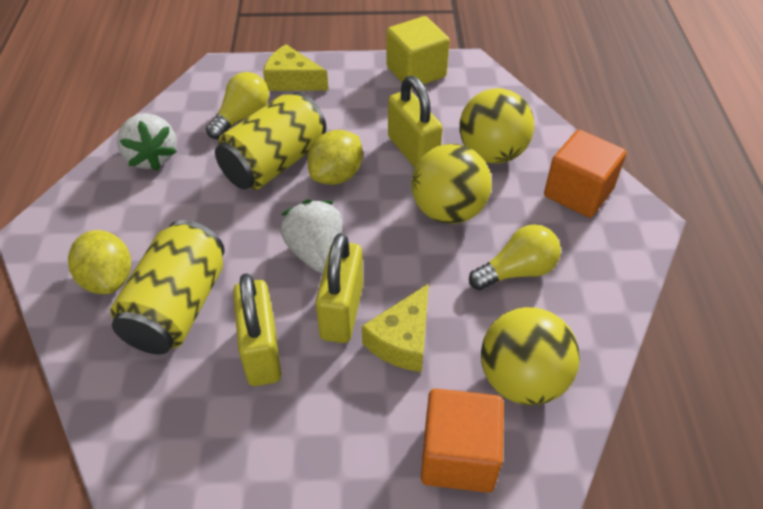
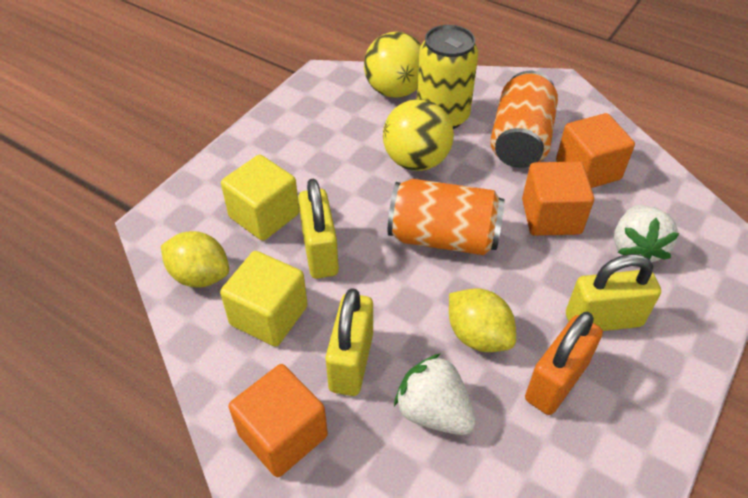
orange can: 0 -> 2
orange cube: 2 -> 3
orange padlock: 0 -> 1
yellow ball: 3 -> 2
yellow can: 2 -> 1
yellow cheese: 2 -> 0
yellow cube: 1 -> 2
yellow light bulb: 2 -> 0

